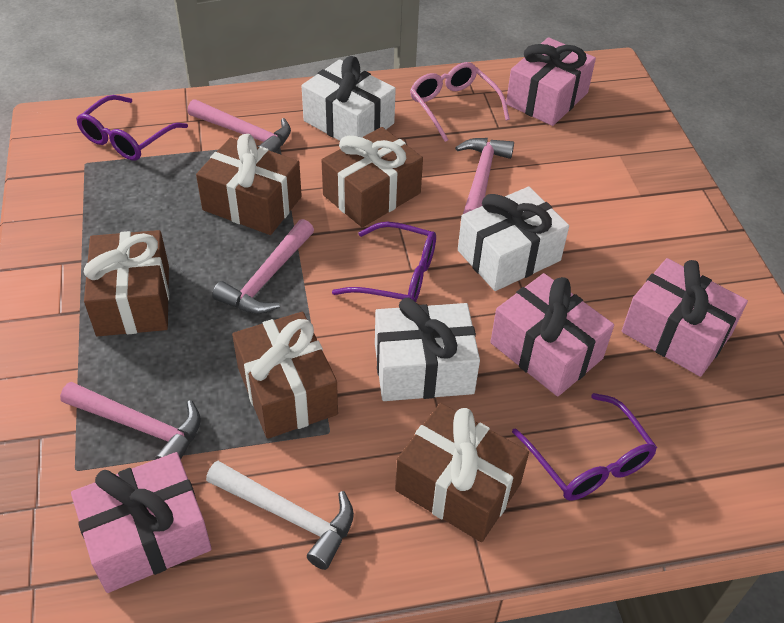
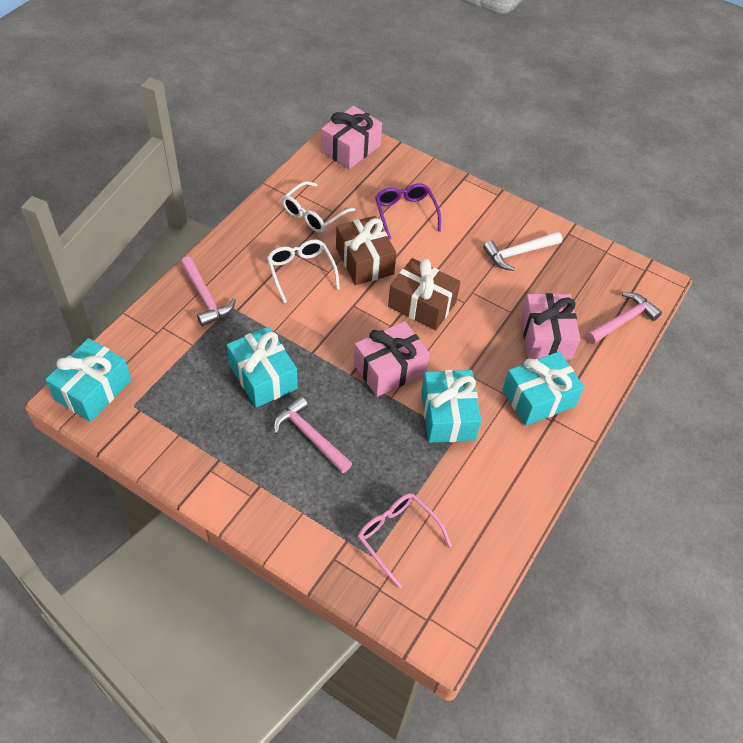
brown gift: 5 -> 2
pink gift: 4 -> 3
pink hammer: 4 -> 3
purple glasses: 3 -> 1
turquoise gift: 0 -> 4
white gift: 3 -> 0
white glasses: 0 -> 2

